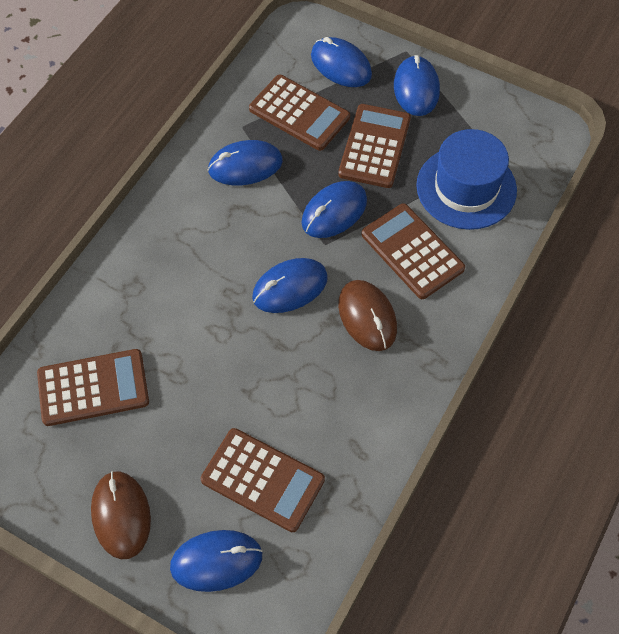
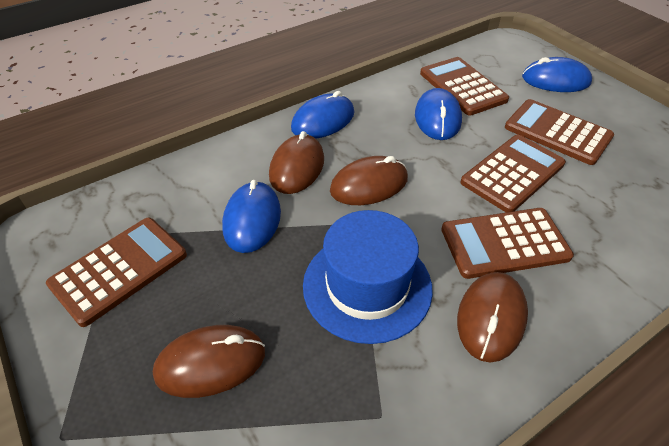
blue mouse: 6 -> 4
brown mouse: 2 -> 4

